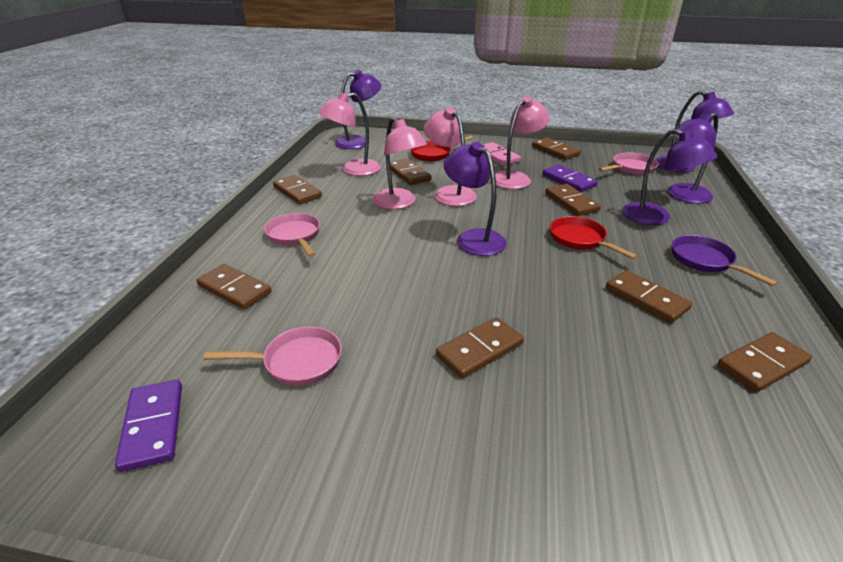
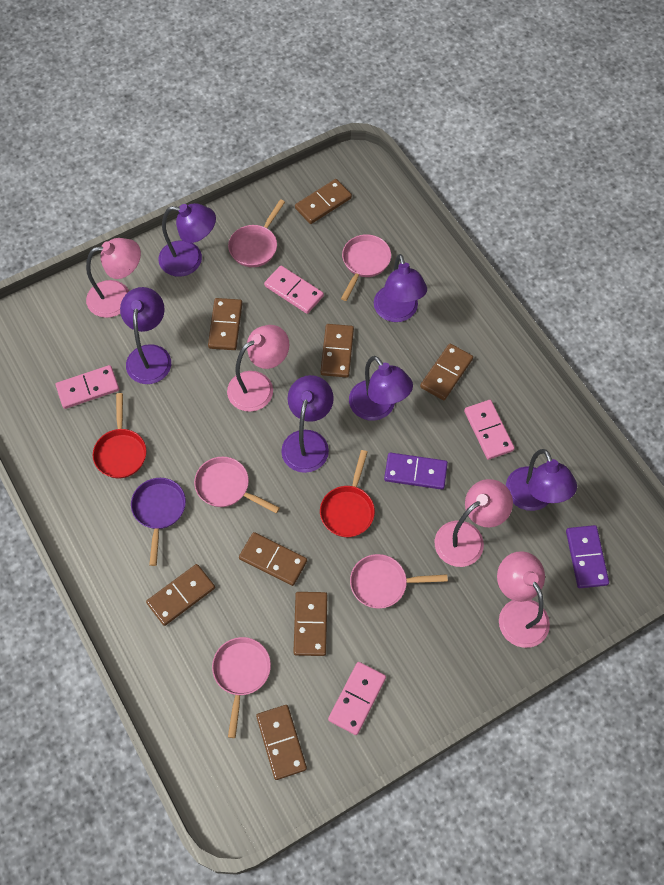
pink domino: 1 -> 4
pink pan: 3 -> 5
purple lamp: 5 -> 6

